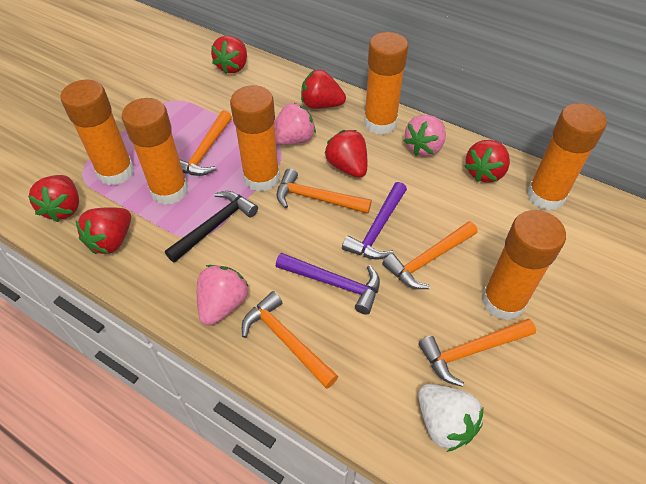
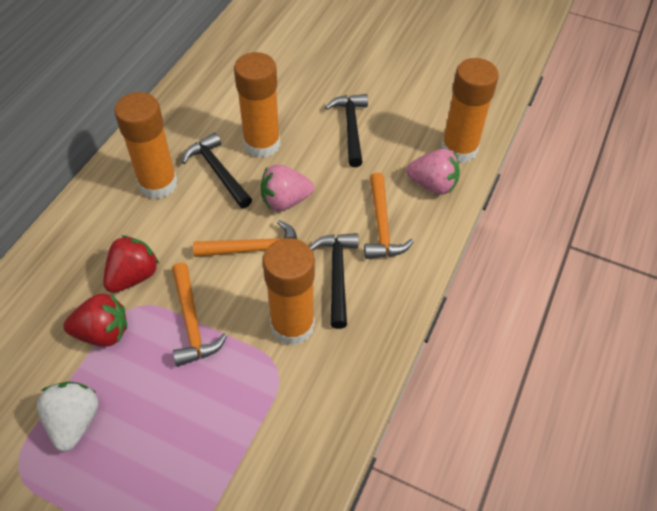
black hammer: 1 -> 3
orange glue stick: 6 -> 4
orange hammer: 5 -> 3
pink strawberry: 3 -> 2
purple hammer: 2 -> 0
red strawberry: 6 -> 2

